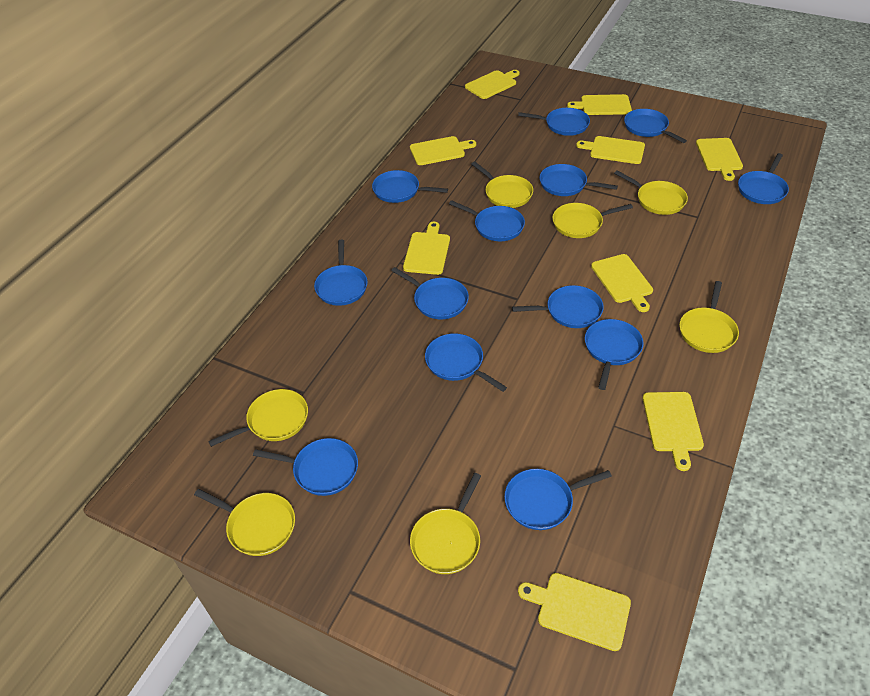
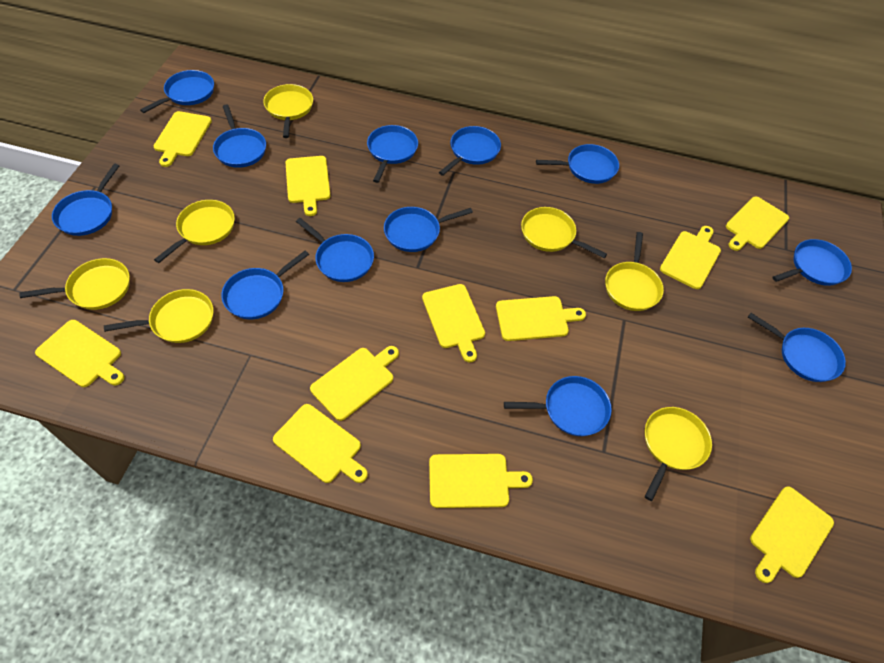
blue pan: 13 -> 12
yellow cutting board: 9 -> 11

